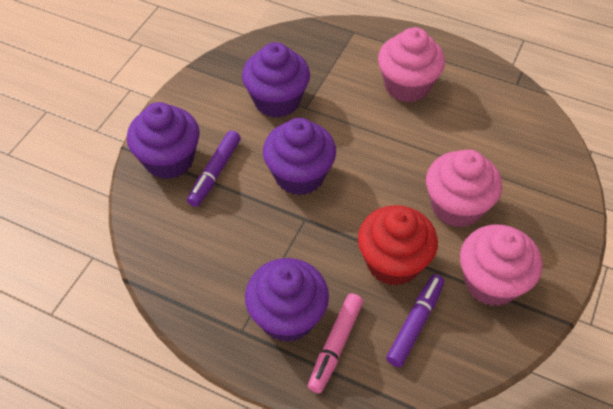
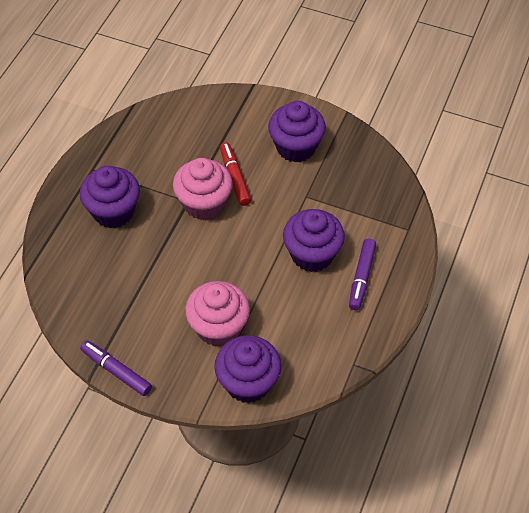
pink cupcake: 3 -> 2
pink marker: 1 -> 0
red cupcake: 1 -> 0
red marker: 0 -> 1

